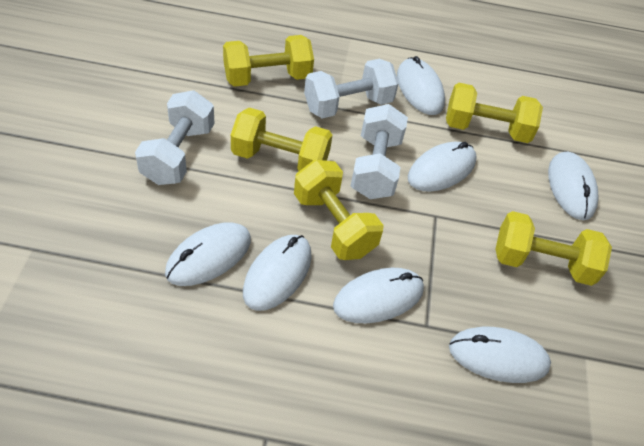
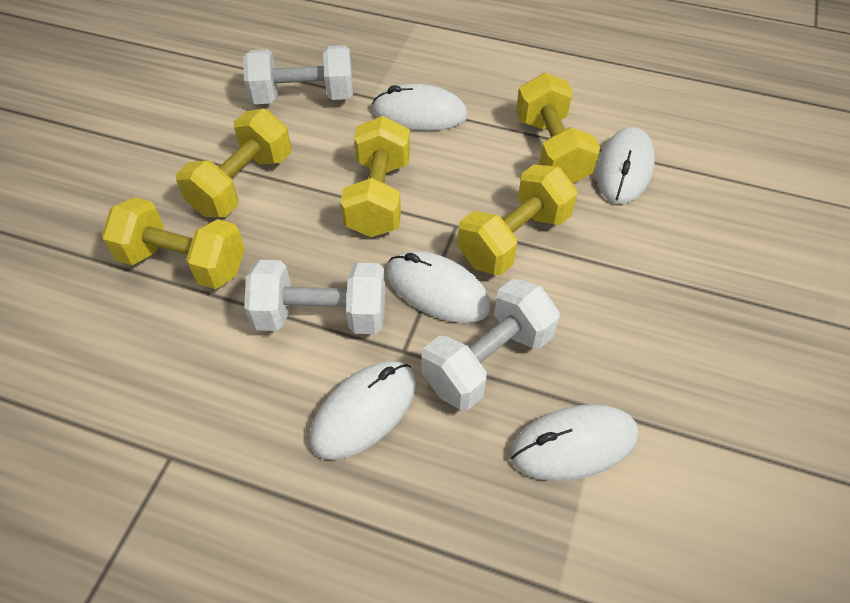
white mouse: 7 -> 5

